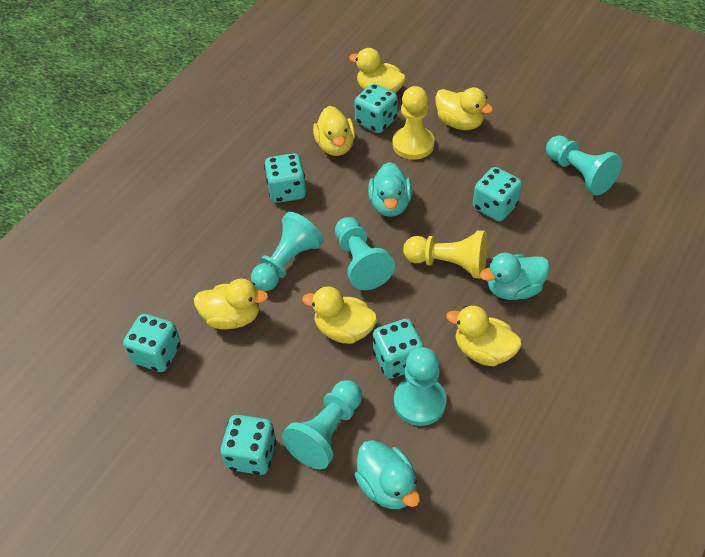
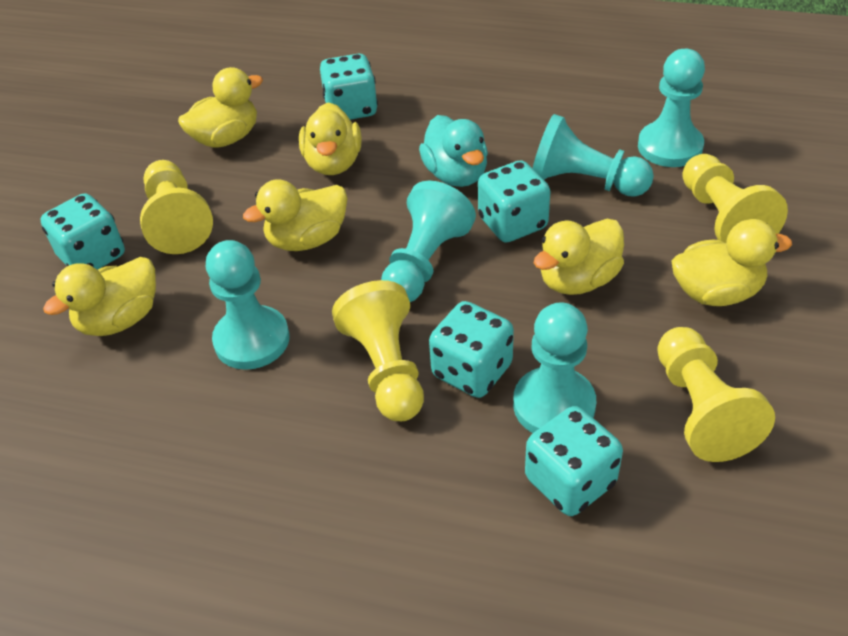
turquoise dice: 6 -> 5
turquoise duck: 3 -> 1
yellow pawn: 2 -> 4

